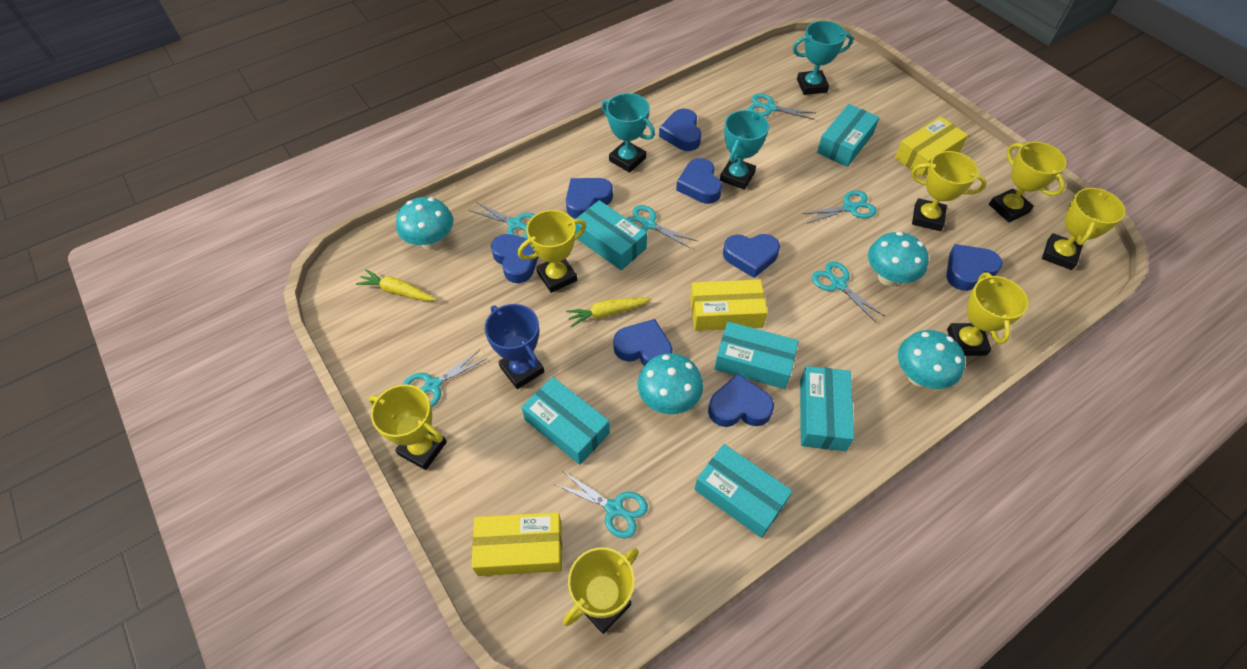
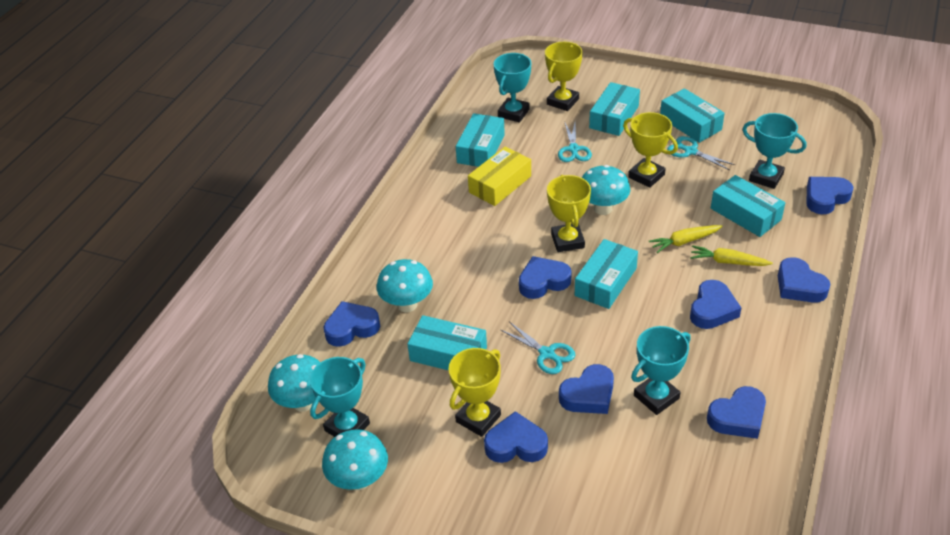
blue trophy: 1 -> 0
turquoise scissors: 7 -> 3
turquoise trophy: 3 -> 4
yellow box: 3 -> 1
yellow trophy: 7 -> 4

